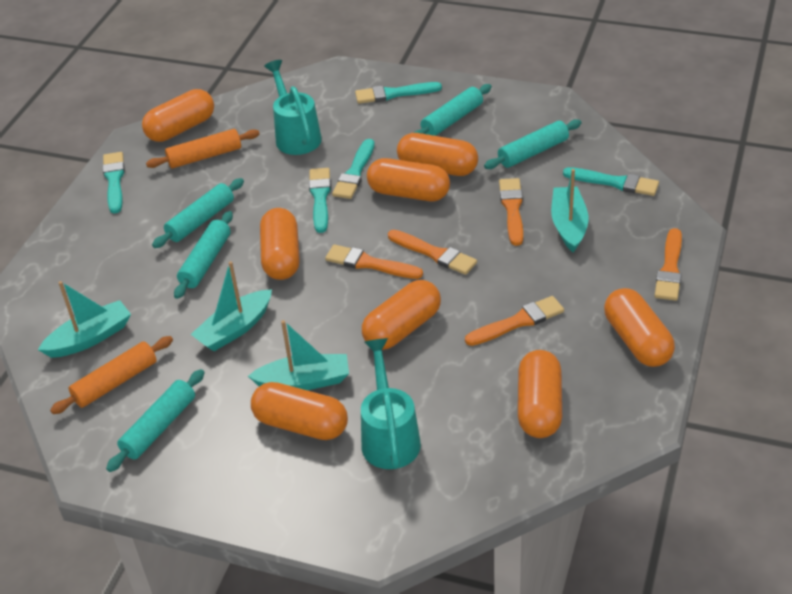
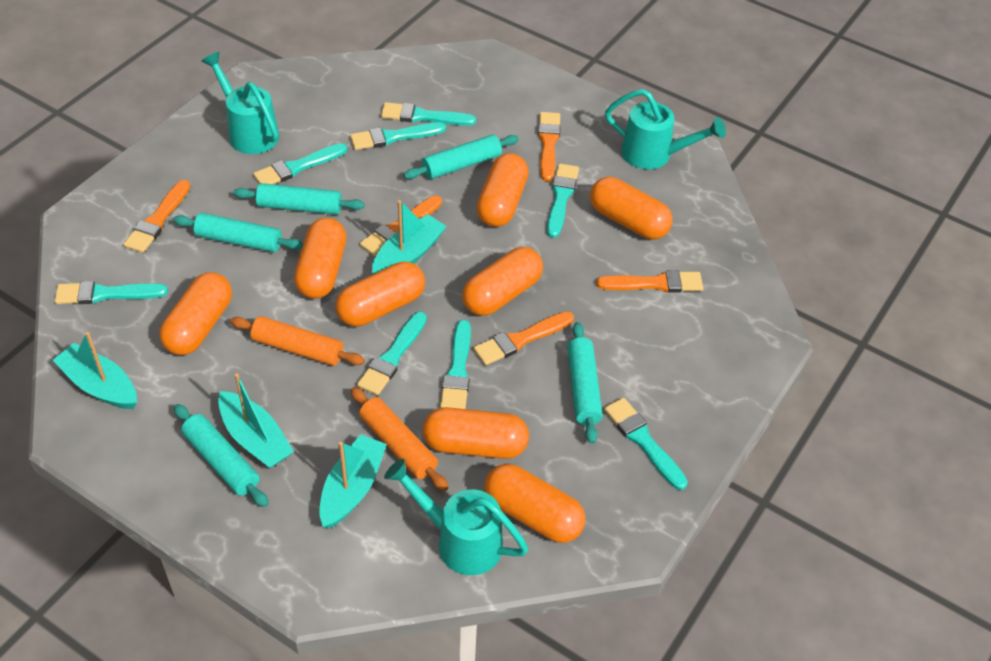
turquoise brush: 5 -> 8
turquoise watering can: 2 -> 3

